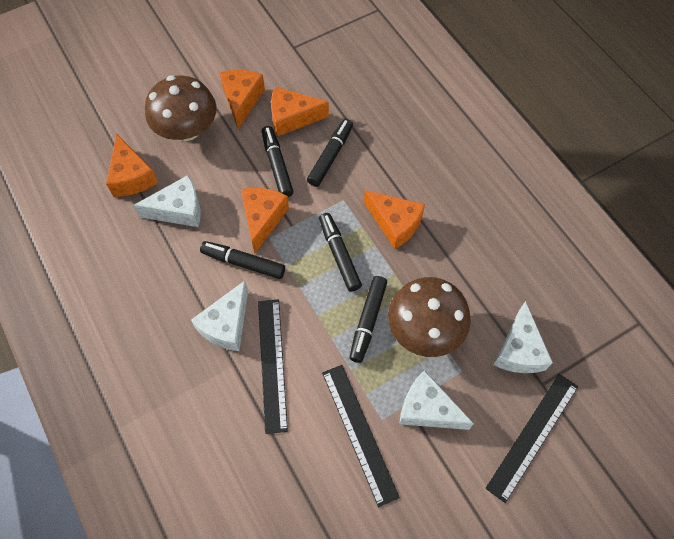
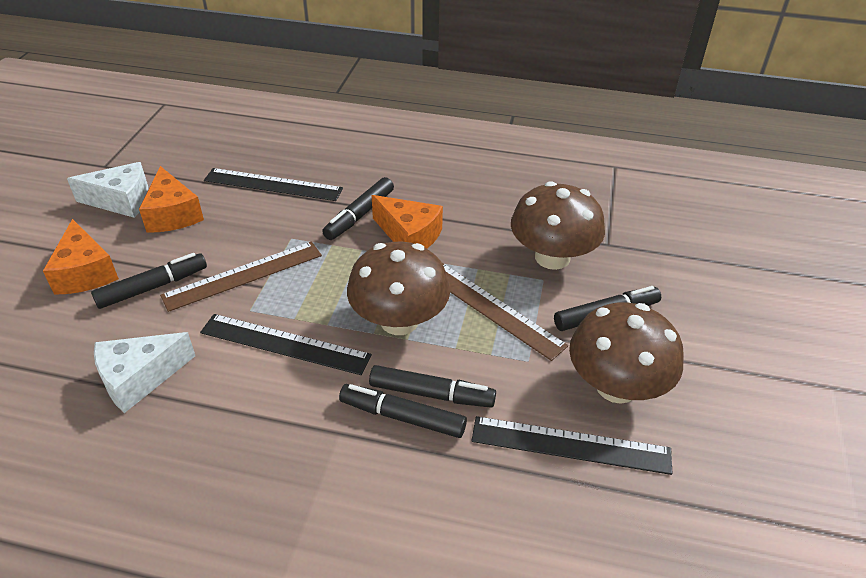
brown mushroom: 2 -> 3
brown ruler: 0 -> 2
orange cheese: 5 -> 3
white cheese: 4 -> 2

